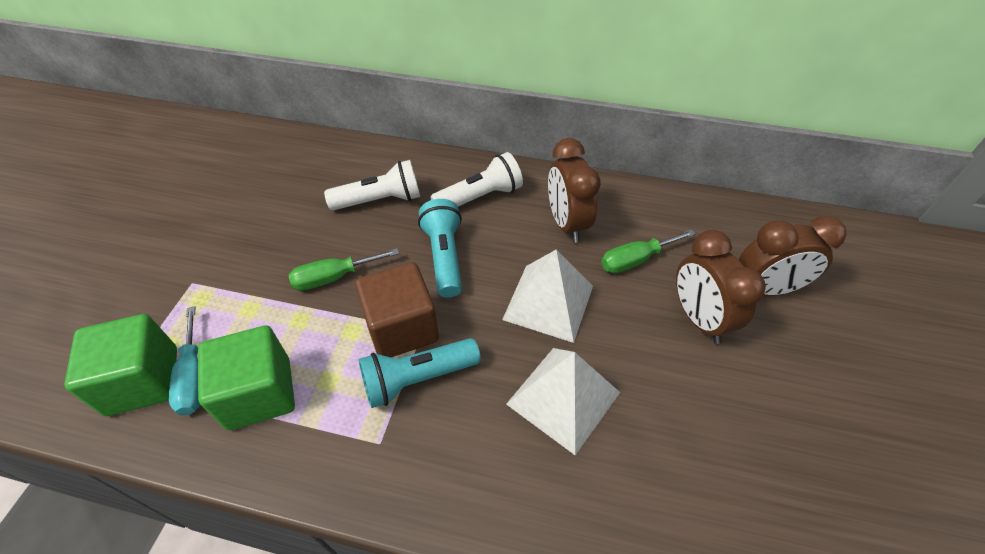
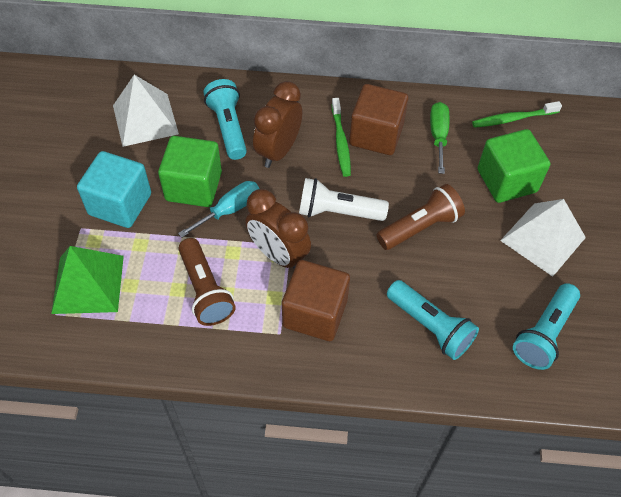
brown clock: 3 -> 2
brown cube: 1 -> 2
brown flashlight: 0 -> 2
green pyramid: 0 -> 1
green screwdriver: 2 -> 1
green toothbrush: 0 -> 2
turquoise cube: 0 -> 1
turquoise flashlight: 2 -> 3
white flashlight: 2 -> 1

